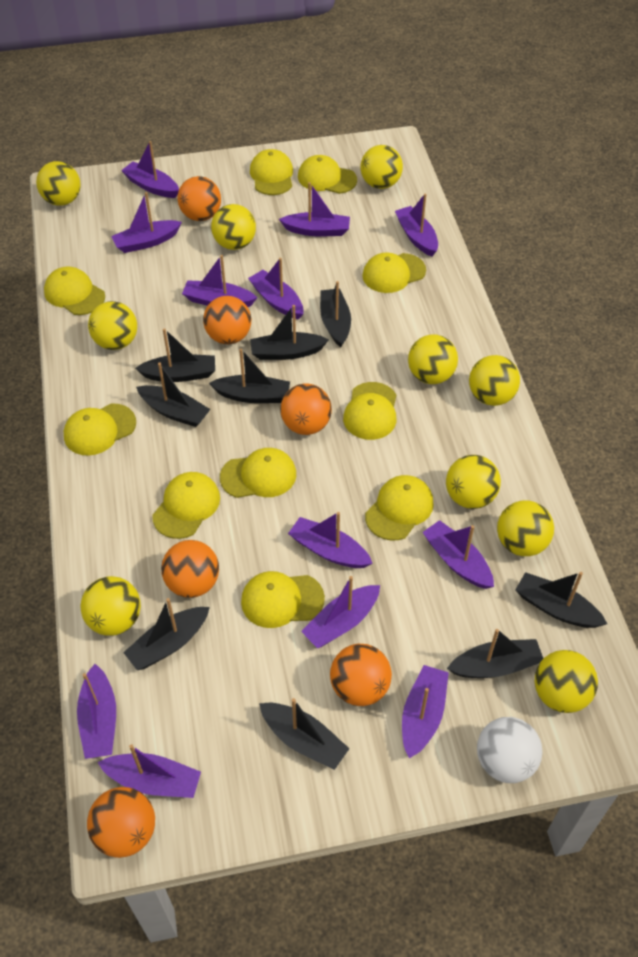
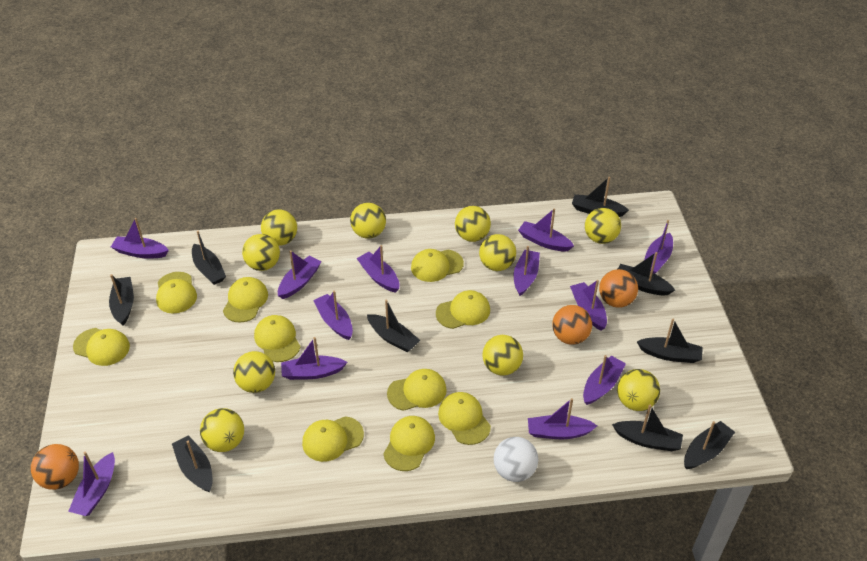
orange ball: 6 -> 3

